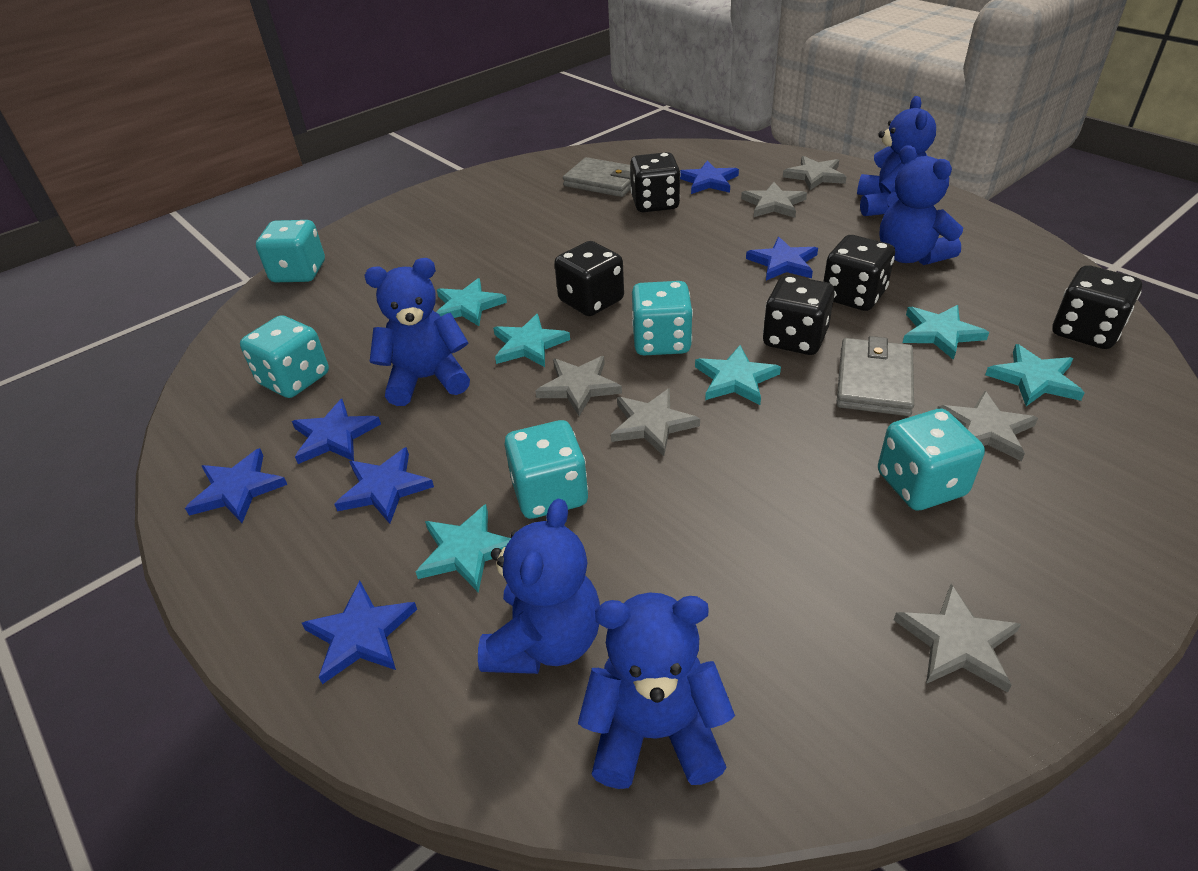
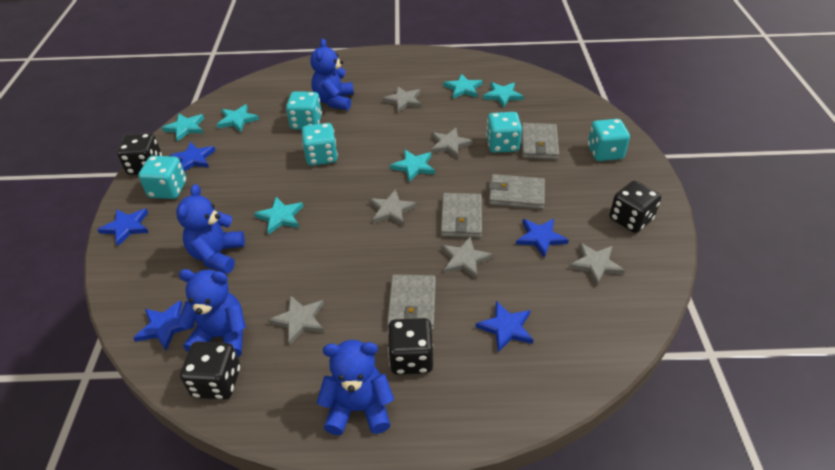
black dice: 5 -> 4
blue star: 6 -> 5
blue teddy bear: 5 -> 4
grey wallet: 2 -> 4

